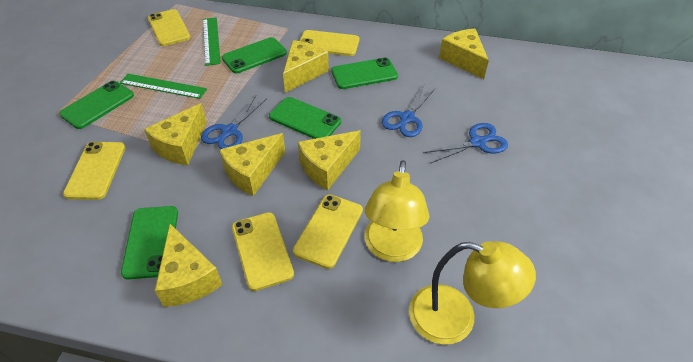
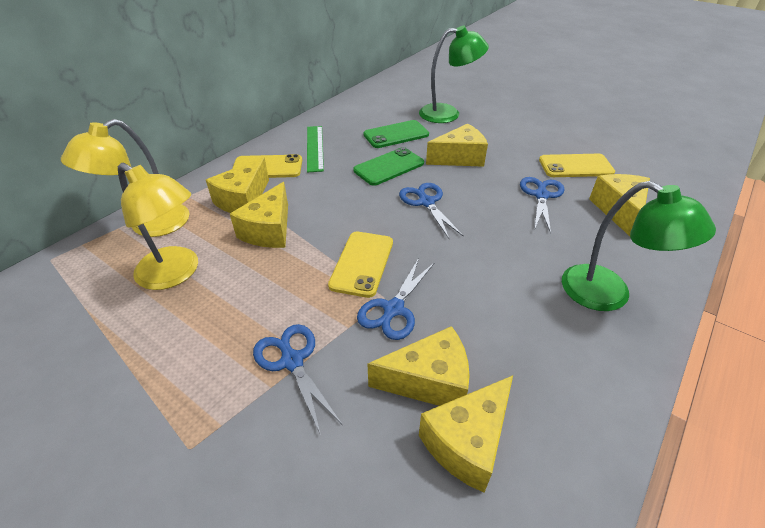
blue scissors: 3 -> 4
green lamp: 0 -> 2
green phone: 5 -> 2
green ruler: 2 -> 1
yellow phone: 5 -> 3

